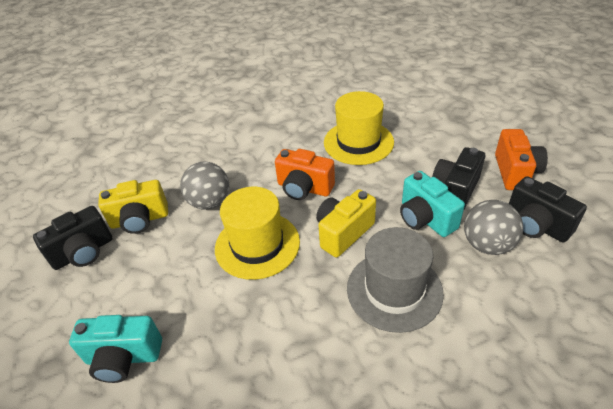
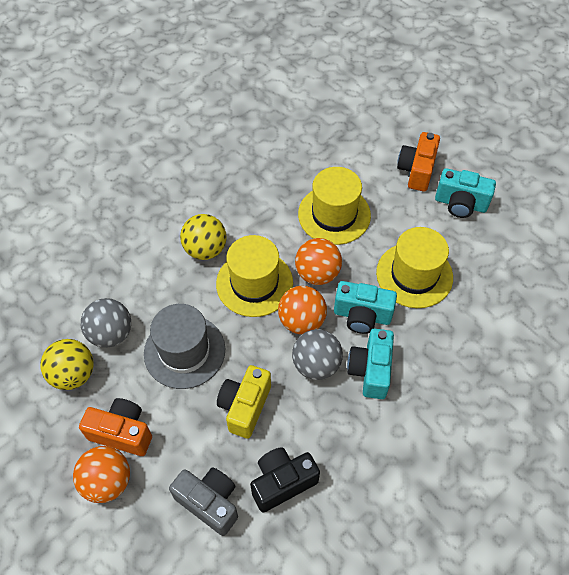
black camera: 3 -> 1
grey camera: 0 -> 1
orange ball: 0 -> 3
turquoise camera: 2 -> 3
yellow ball: 0 -> 2
yellow camera: 2 -> 1
yellow hat: 2 -> 3

